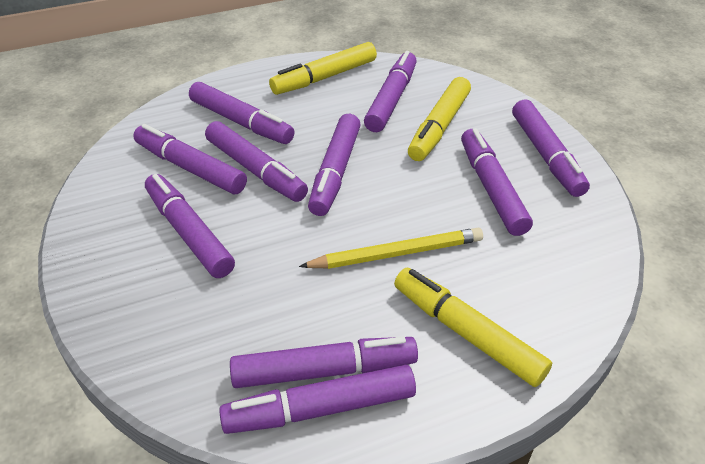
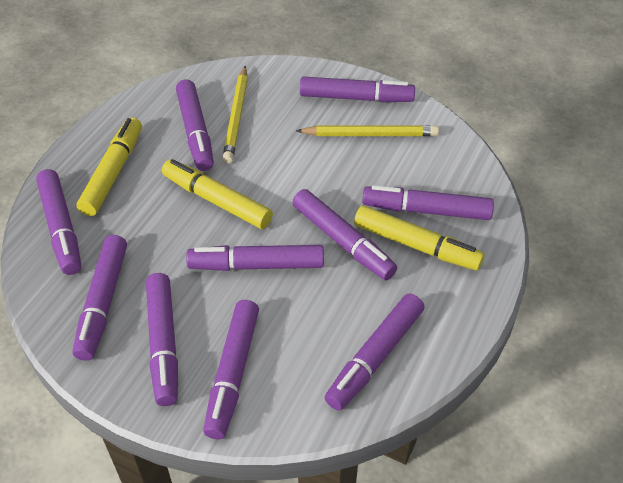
yellow pencil: 1 -> 2

